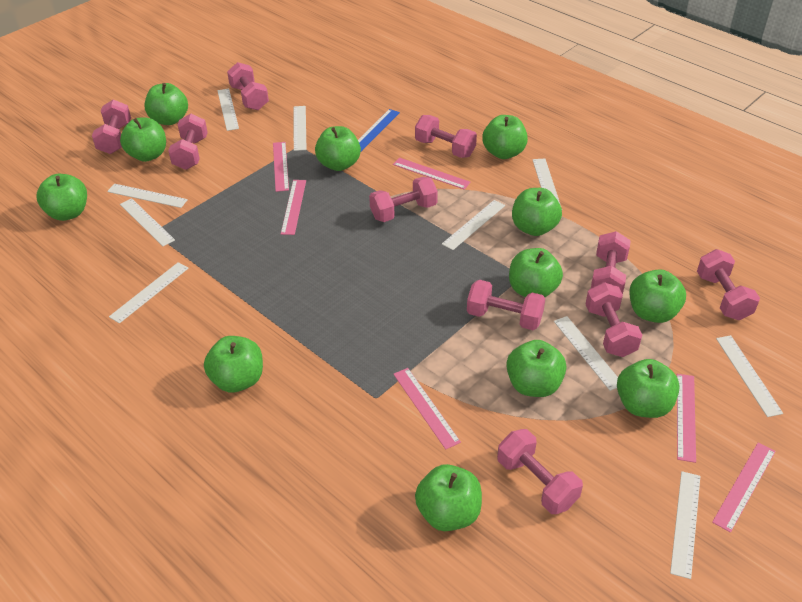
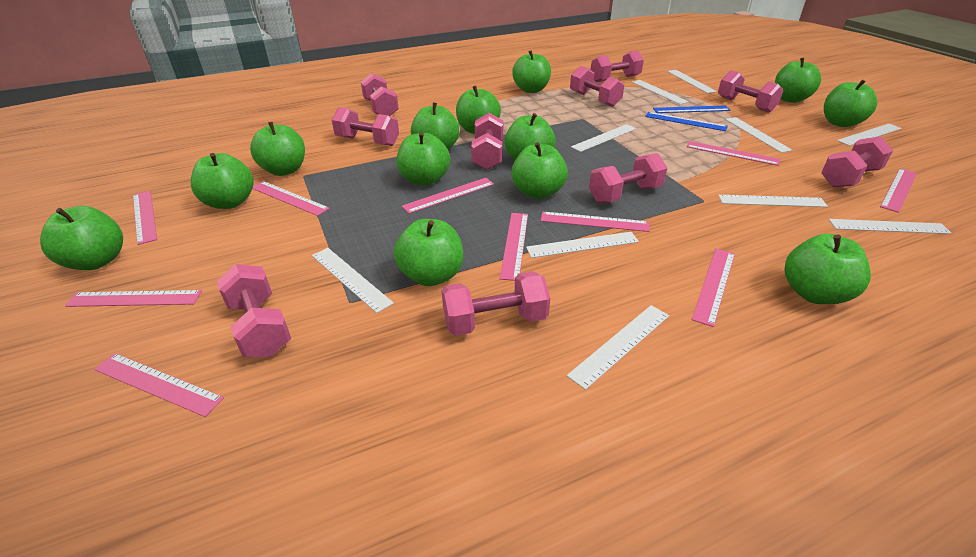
blue ruler: 1 -> 2
green apple: 12 -> 13
pink ruler: 6 -> 10

